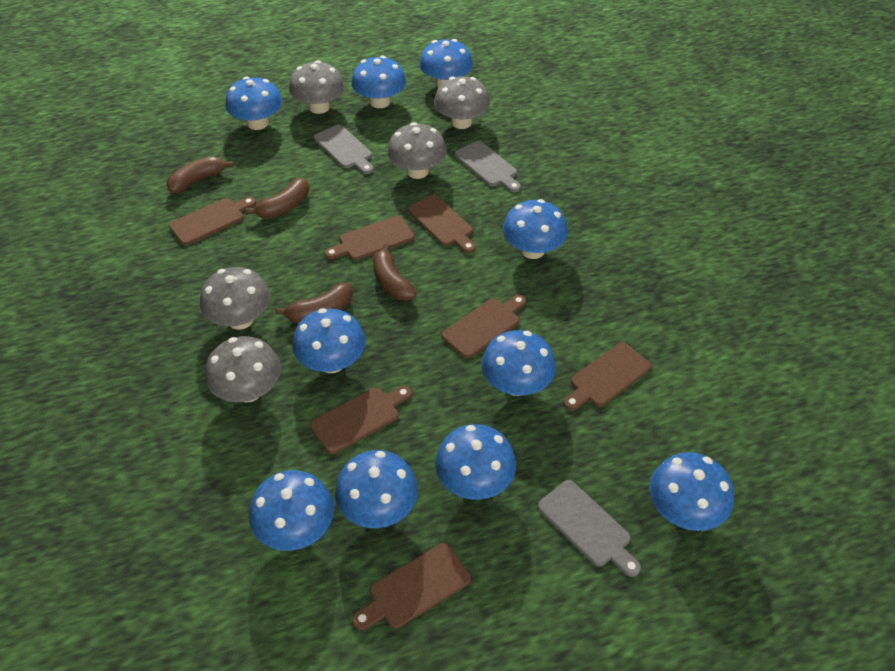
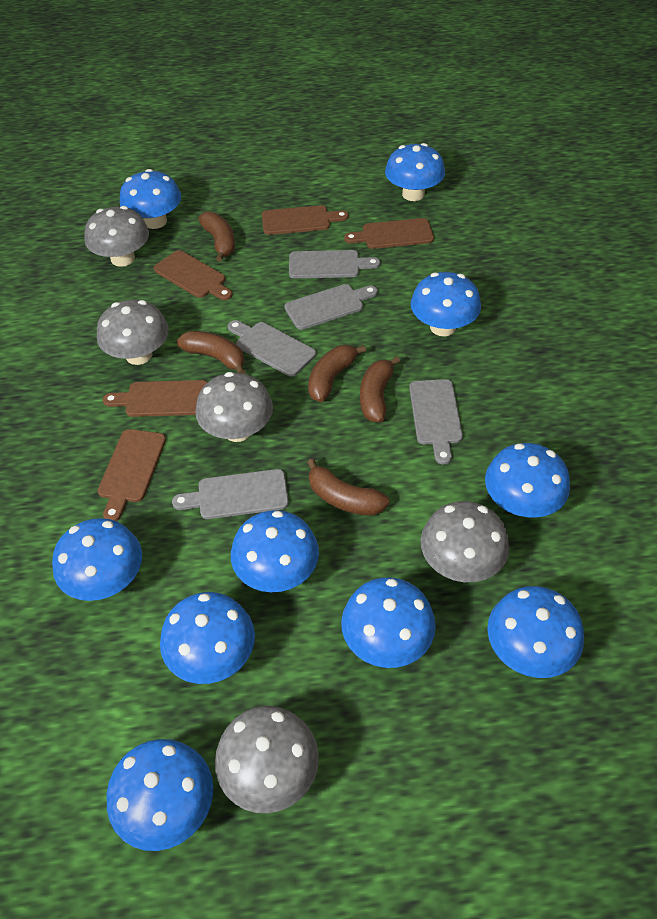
brown banana: 4 -> 5
brown cutting board: 7 -> 5
grey cutting board: 3 -> 5

